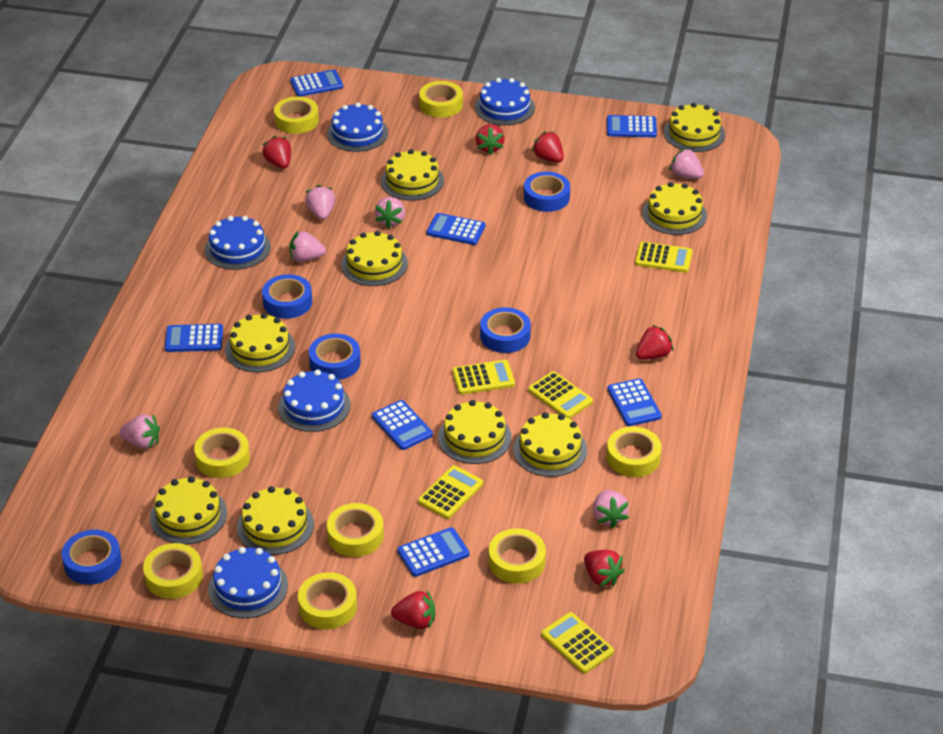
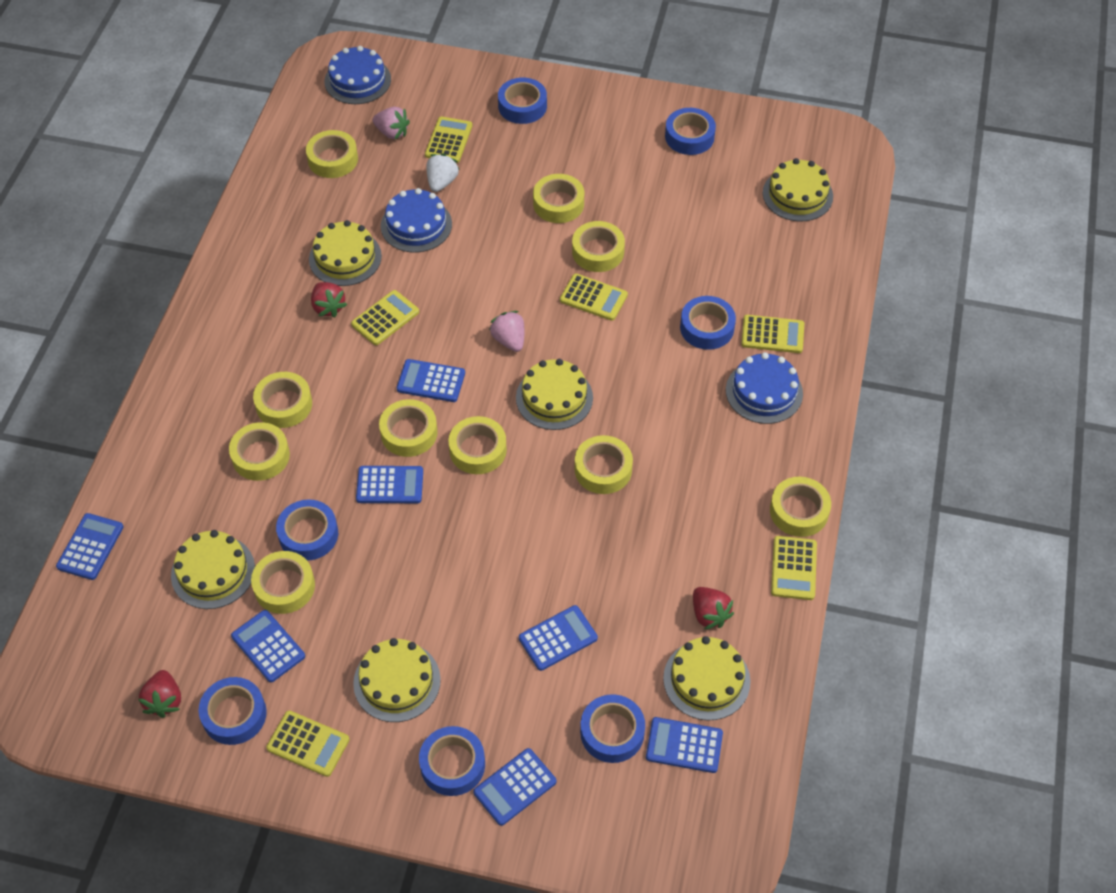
blue cake: 5 -> 3
blue tape: 5 -> 7
pink strawberry: 6 -> 2
red strawberry: 6 -> 3
white strawberry: 0 -> 1
yellow cake: 9 -> 6
yellow calculator: 5 -> 6
yellow tape: 8 -> 10

